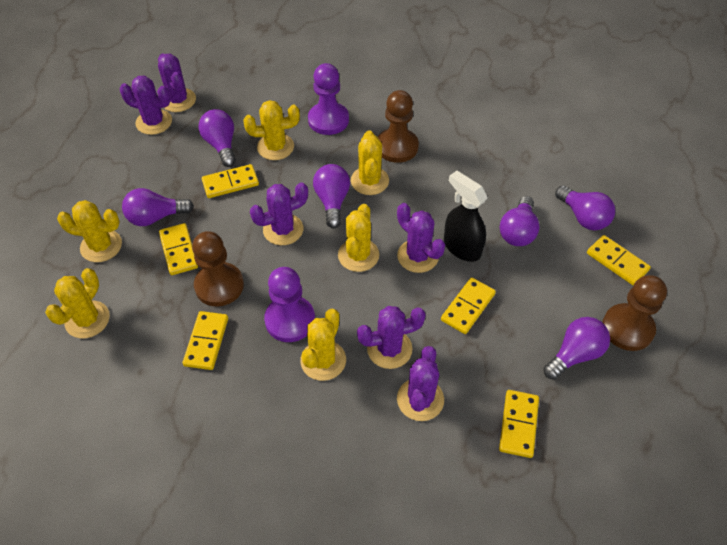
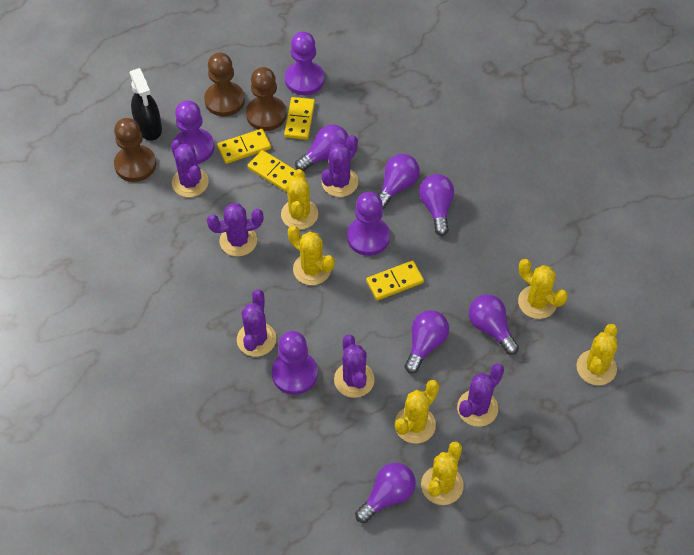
purple pawn: 2 -> 4
yellow domino: 6 -> 4

